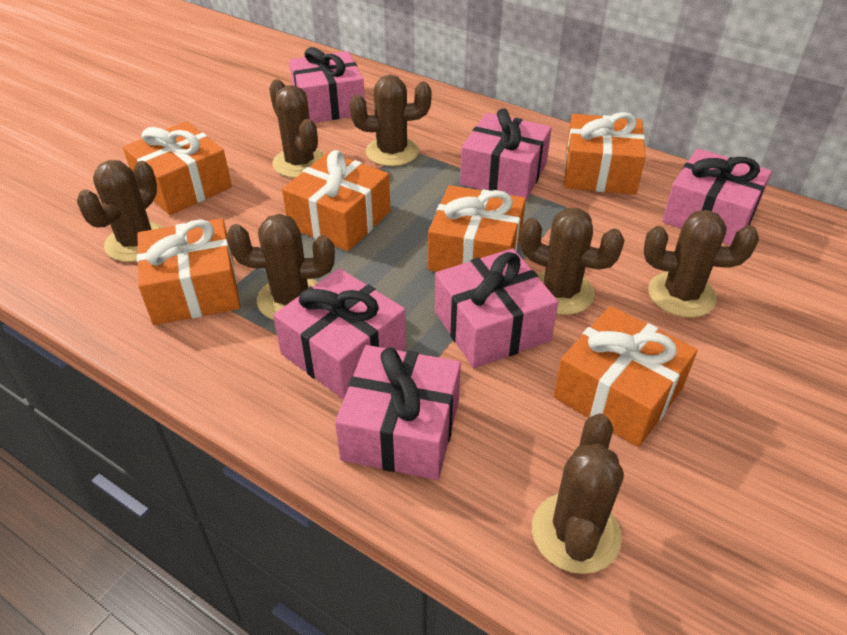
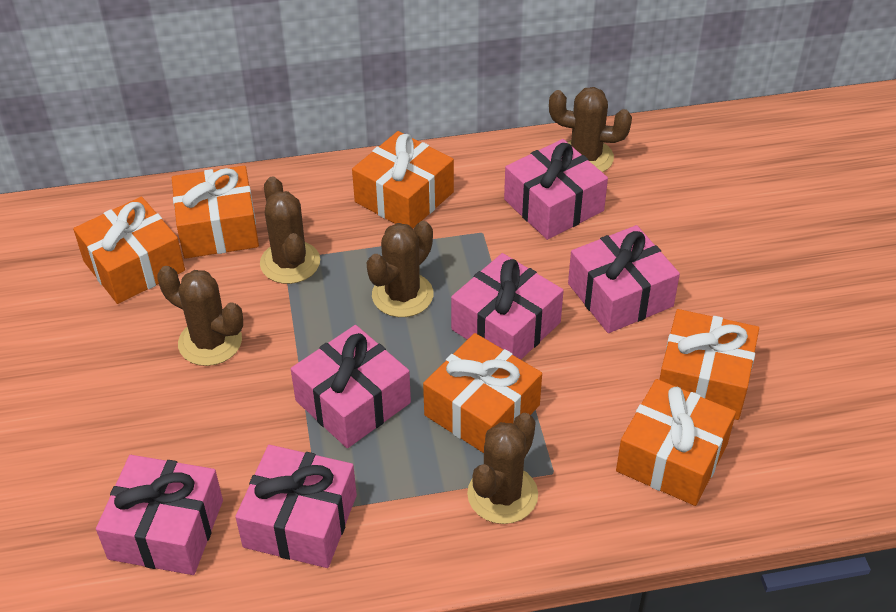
brown cactus: 7 -> 5

